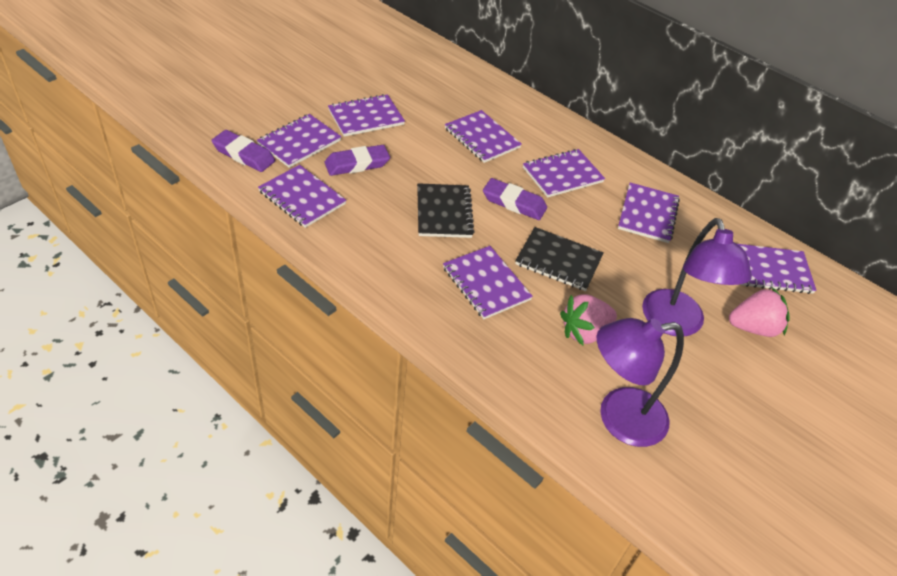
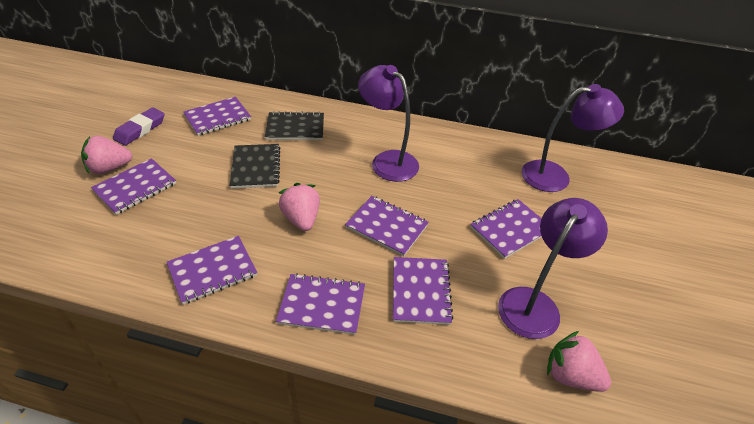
pink strawberry: 2 -> 3
purple eraser: 3 -> 1
purple lamp: 2 -> 3
purple notebook: 8 -> 7

